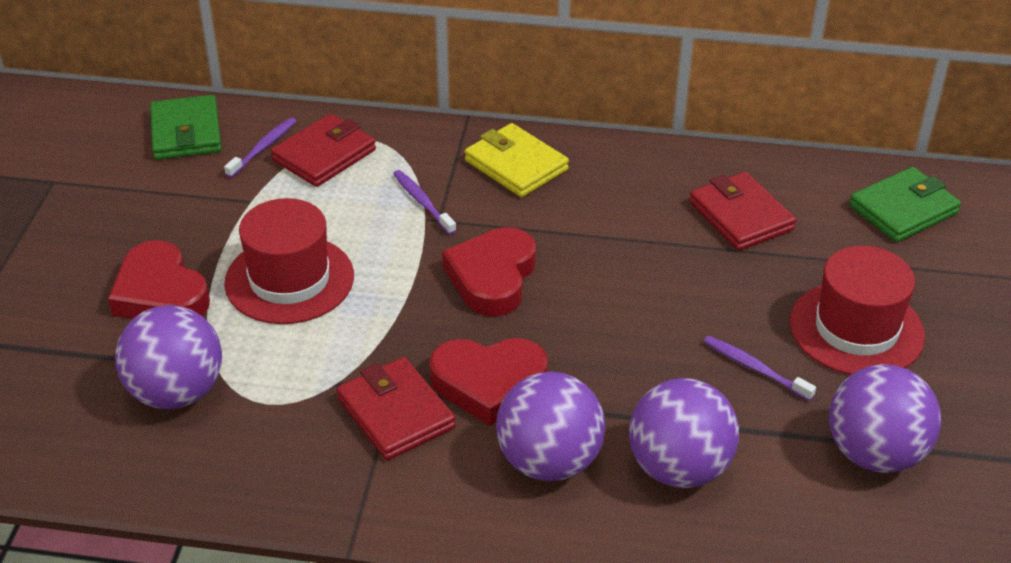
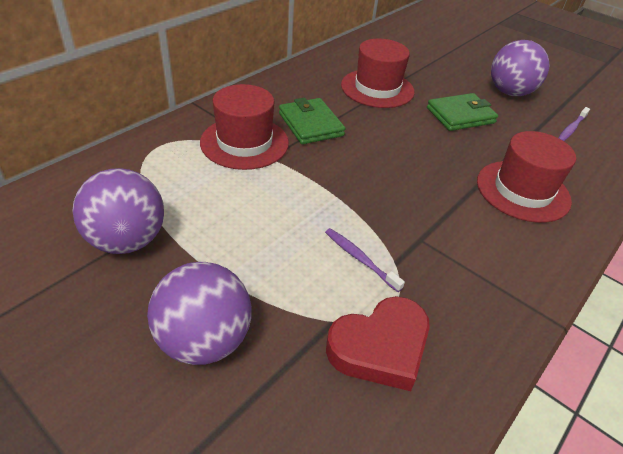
purple ball: 4 -> 3
purple toothbrush: 3 -> 2
red hat: 2 -> 3
red heart: 3 -> 1
red wallet: 3 -> 0
yellow wallet: 1 -> 0

